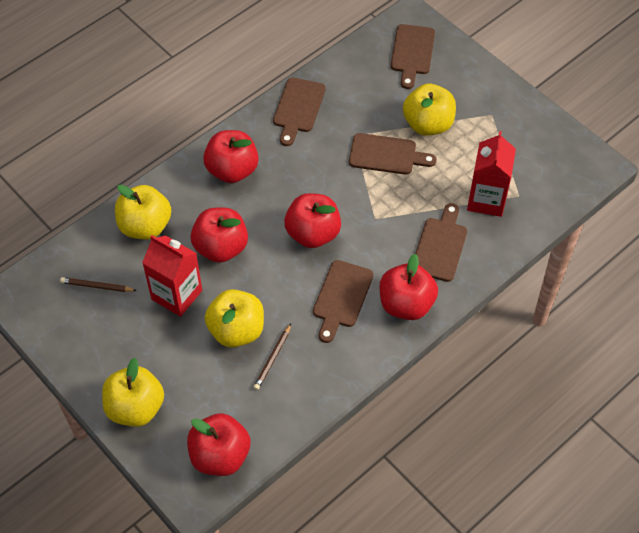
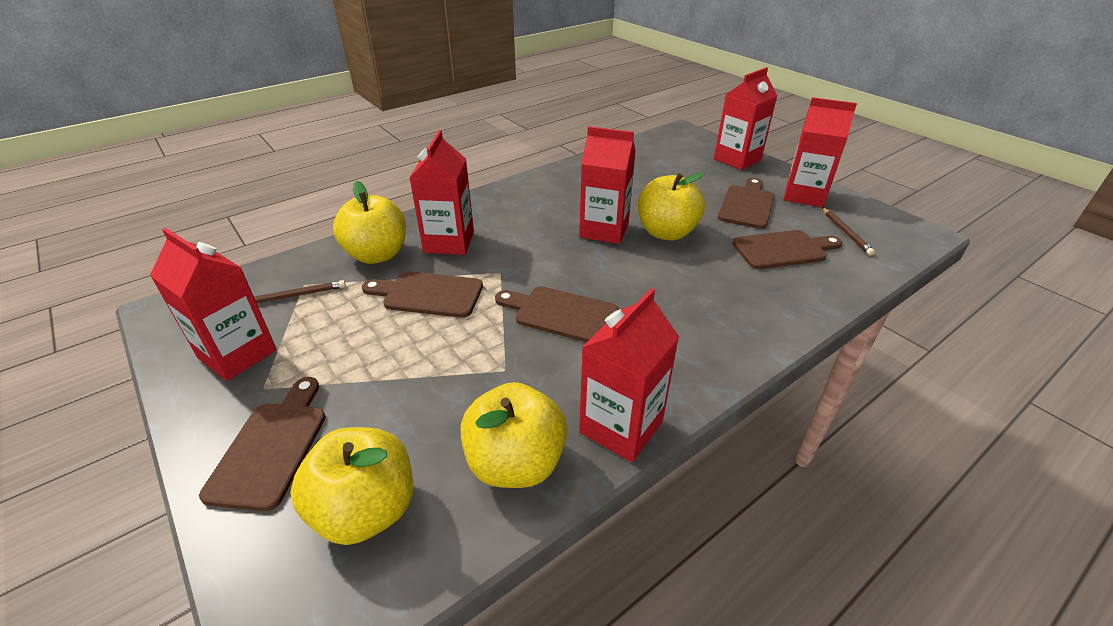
red apple: 5 -> 0
red carton: 2 -> 6

